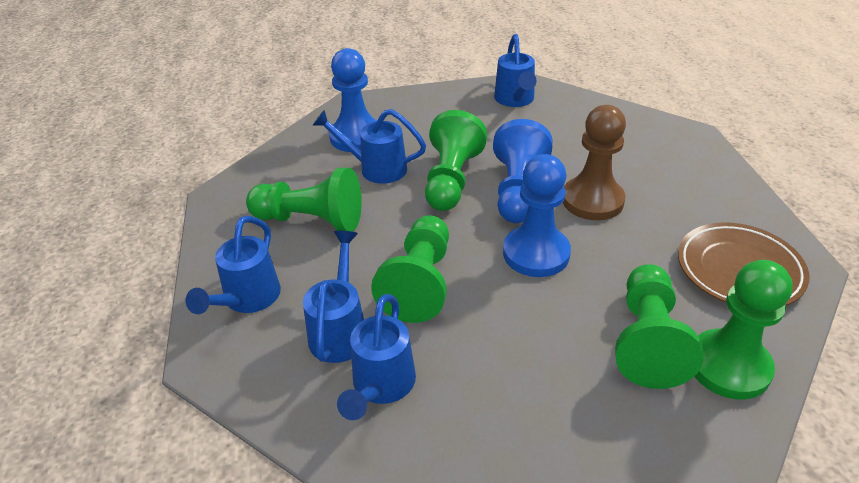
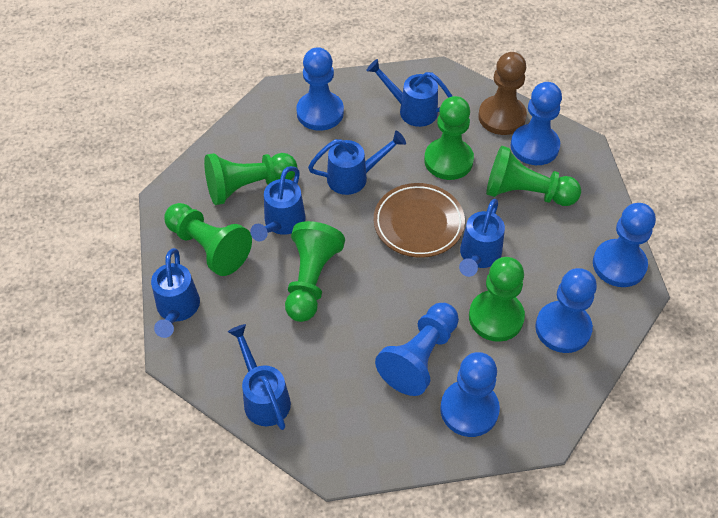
blue pawn: 3 -> 6
blue watering can: 5 -> 6
green pawn: 5 -> 6

